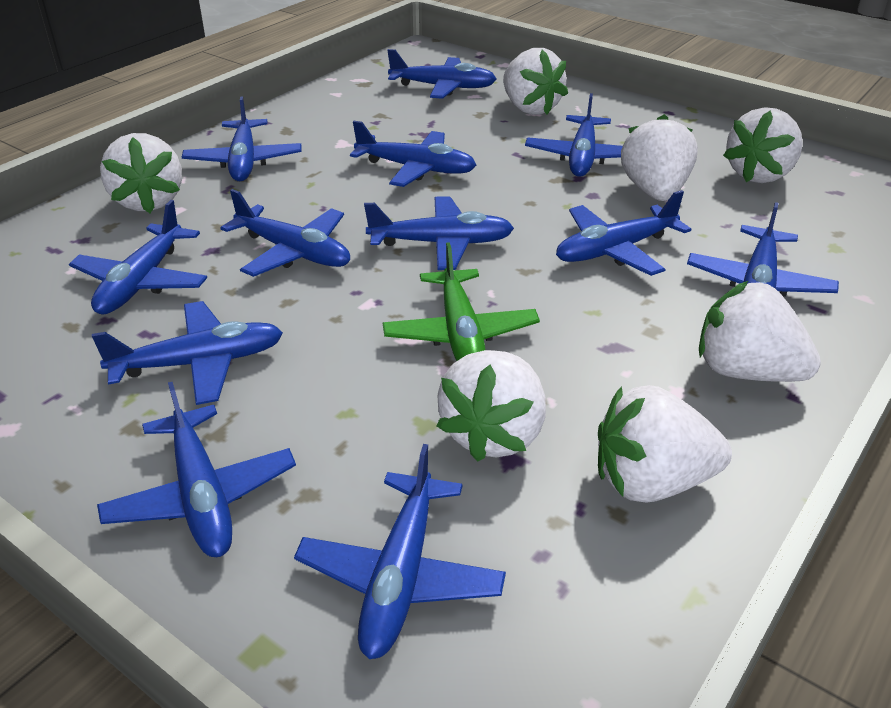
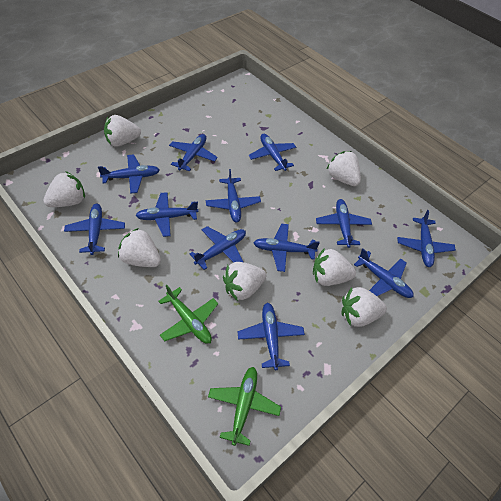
green plane: 1 -> 2

